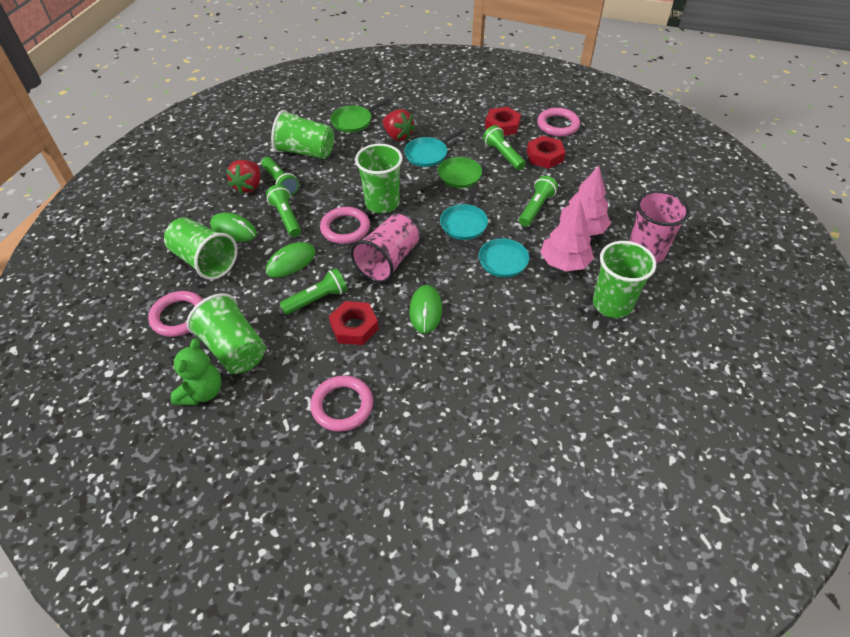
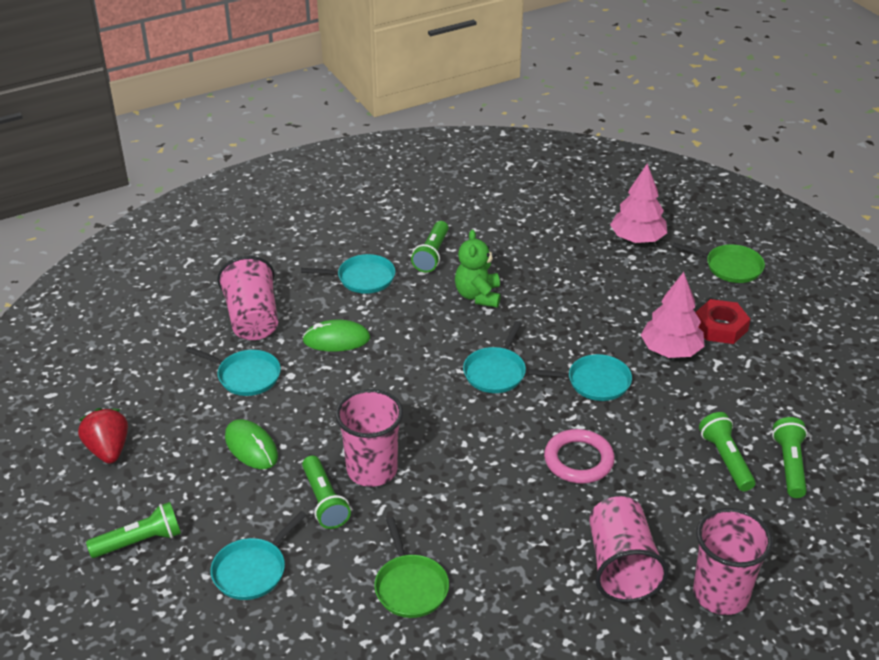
green cup: 5 -> 0
green mouse: 3 -> 2
pink cup: 2 -> 4
pink ring: 4 -> 1
red nut: 3 -> 1
red strawberry: 2 -> 1
turquoise pan: 3 -> 5

